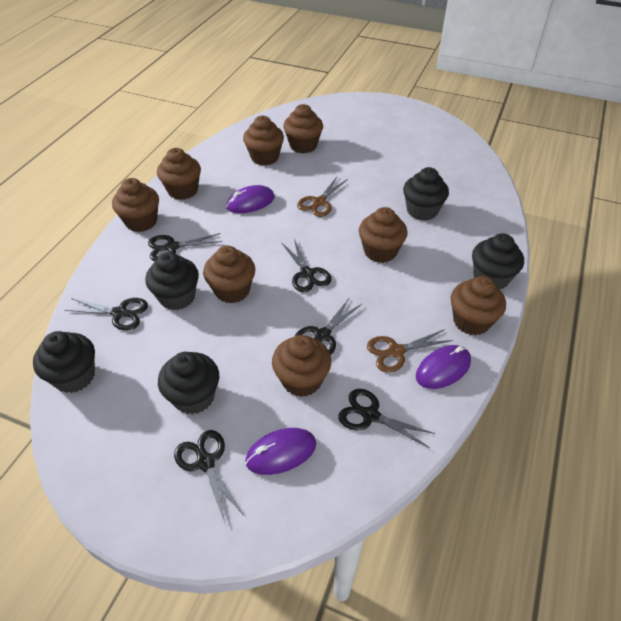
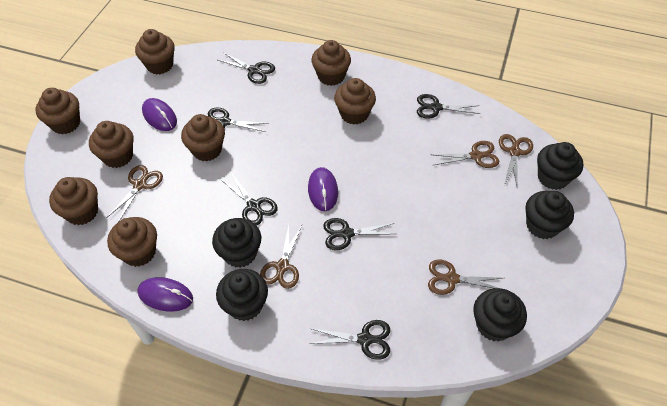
brown scissors: 2 -> 5

